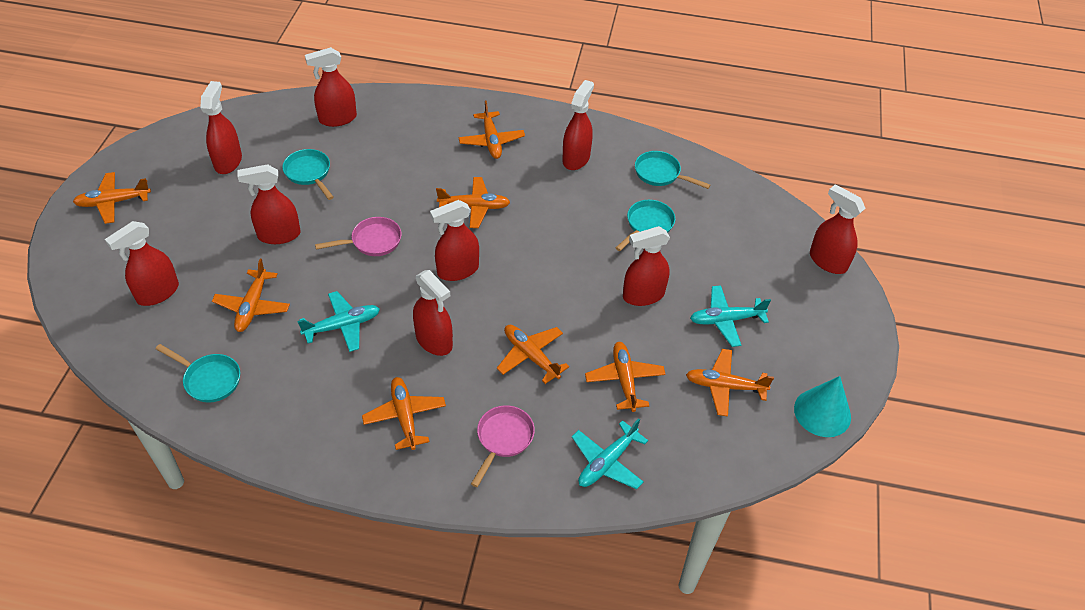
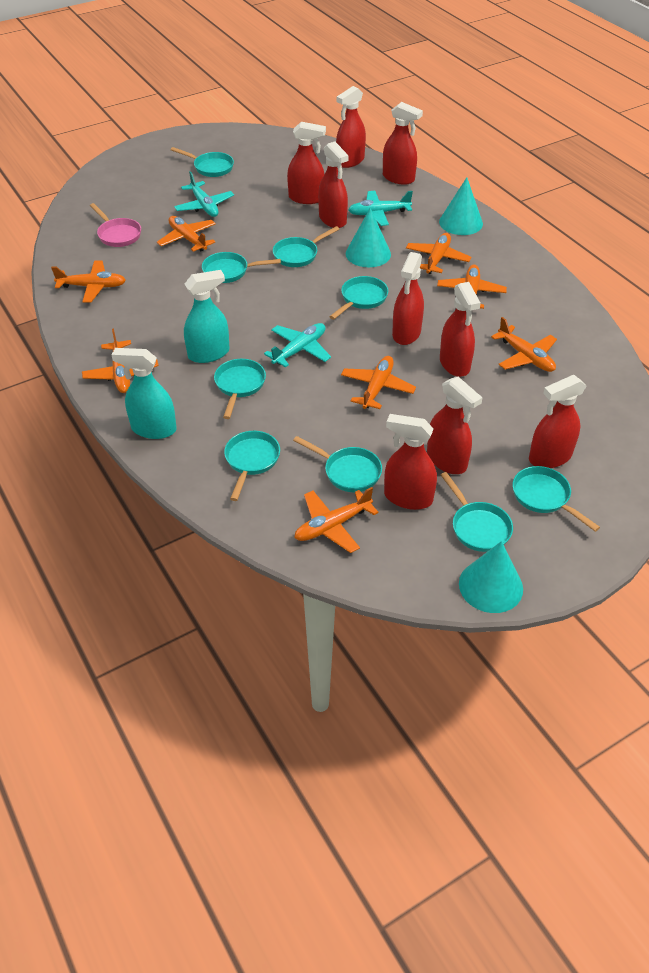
pink pan: 2 -> 1
turquoise cone: 1 -> 3
turquoise pan: 4 -> 9
turquoise spray bottle: 0 -> 2

